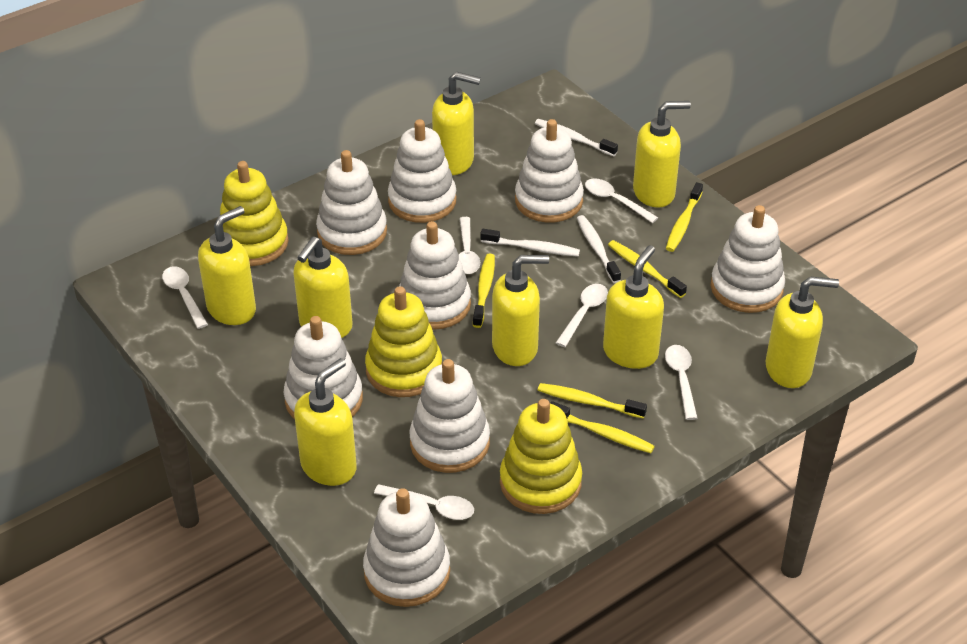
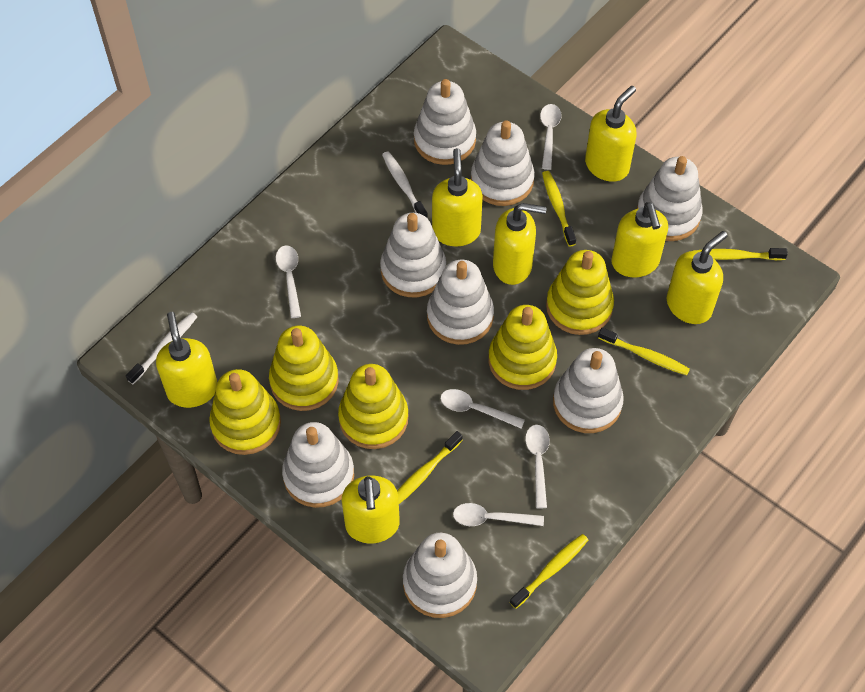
white spoon: 6 -> 5
white toothbrush: 3 -> 2
yellow soap dispenser: 8 -> 7
yellow stacking toy: 3 -> 5

